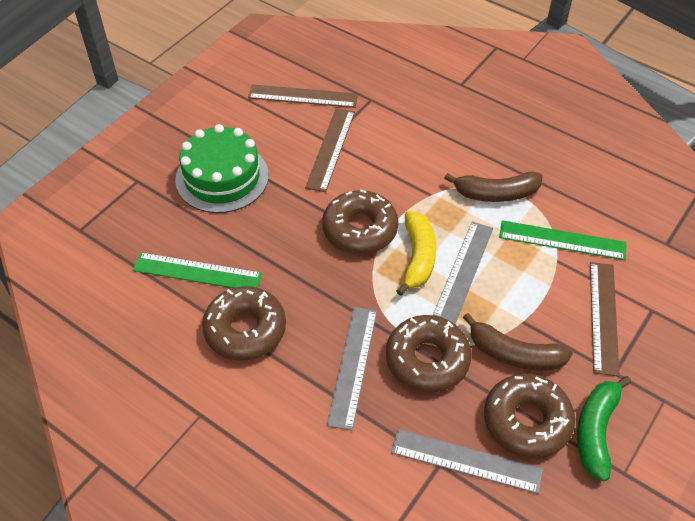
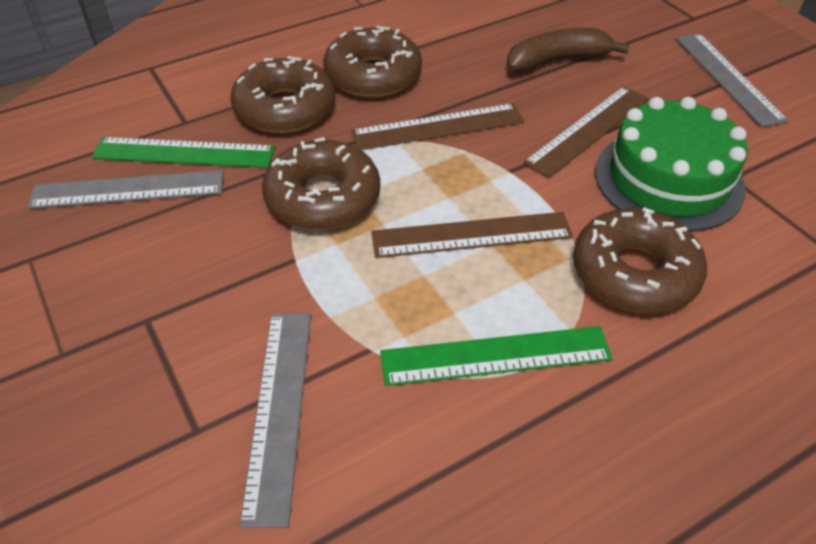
brown banana: 2 -> 1
green banana: 1 -> 0
yellow banana: 1 -> 0

